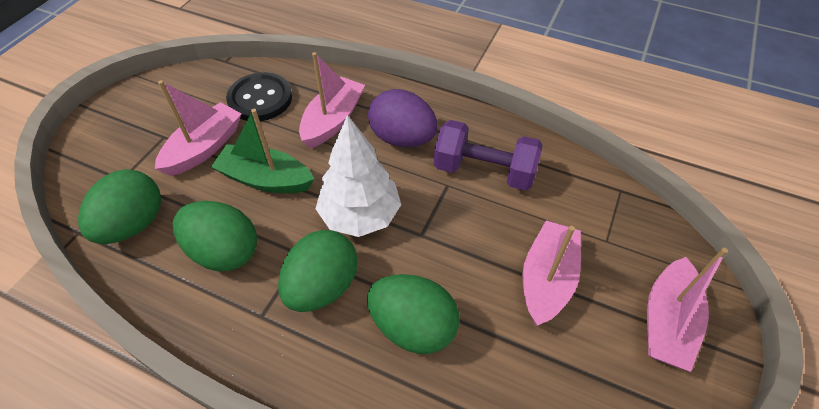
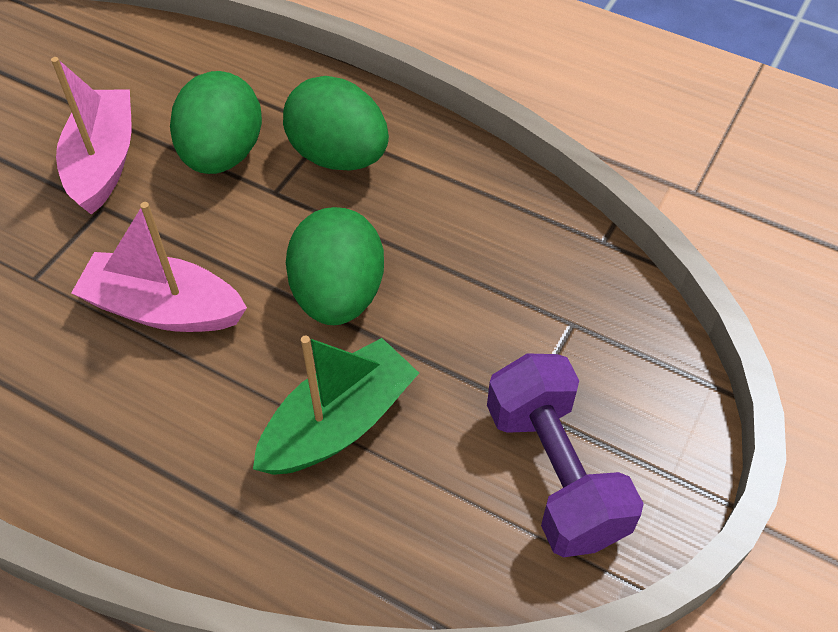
black button: 1 -> 0
green egg: 4 -> 3
pink boat: 4 -> 2
purple egg: 1 -> 0
white tree: 1 -> 0

